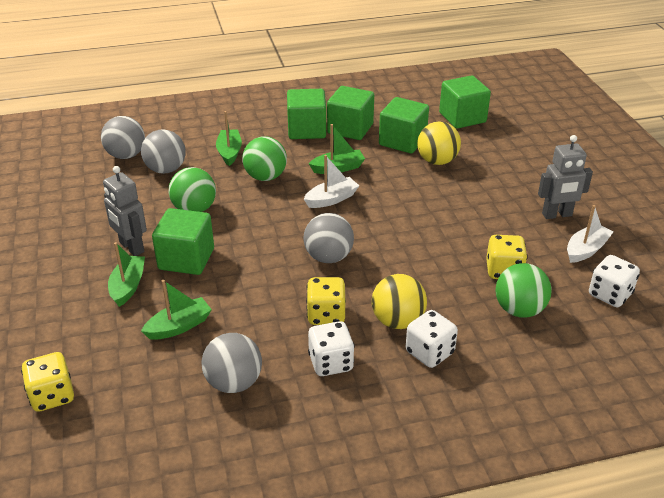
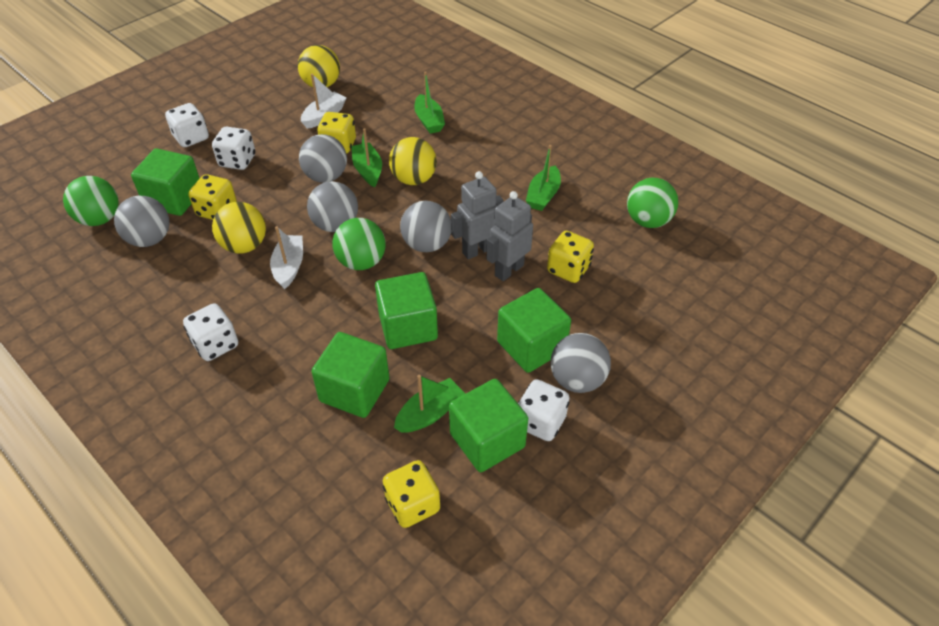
grey ball: 4 -> 5
white dice: 3 -> 4
yellow ball: 2 -> 3
yellow dice: 3 -> 4

